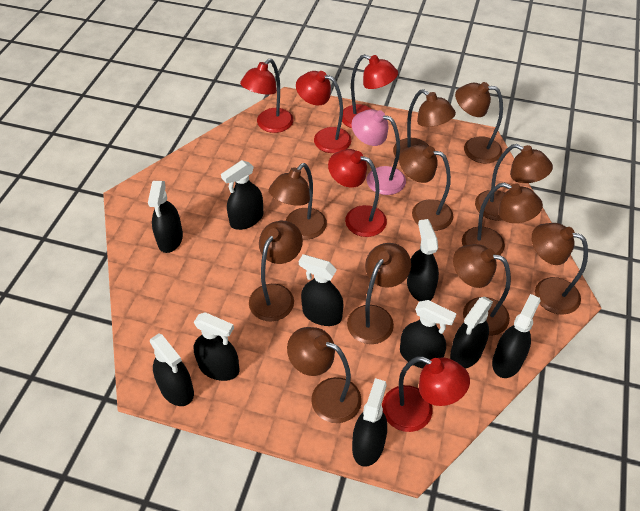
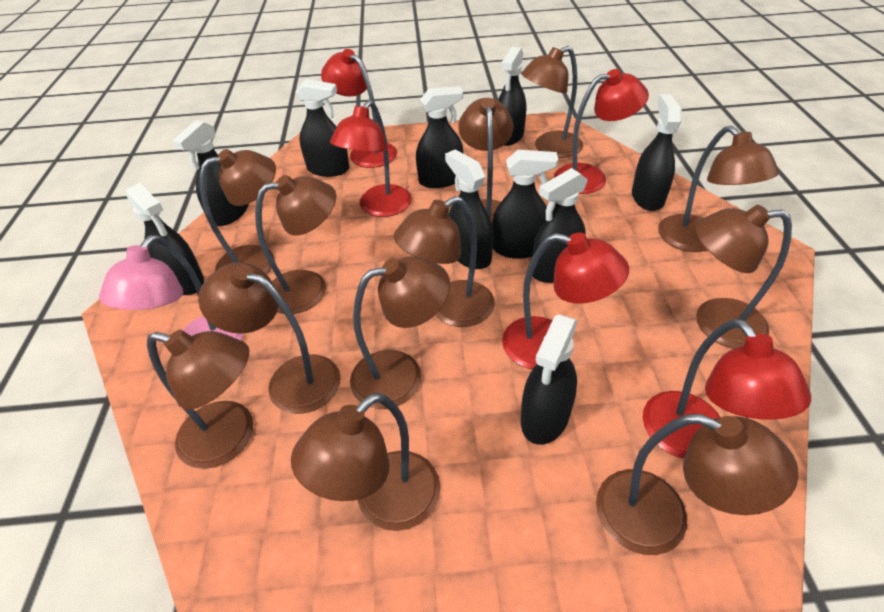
brown lamp: 11 -> 12

